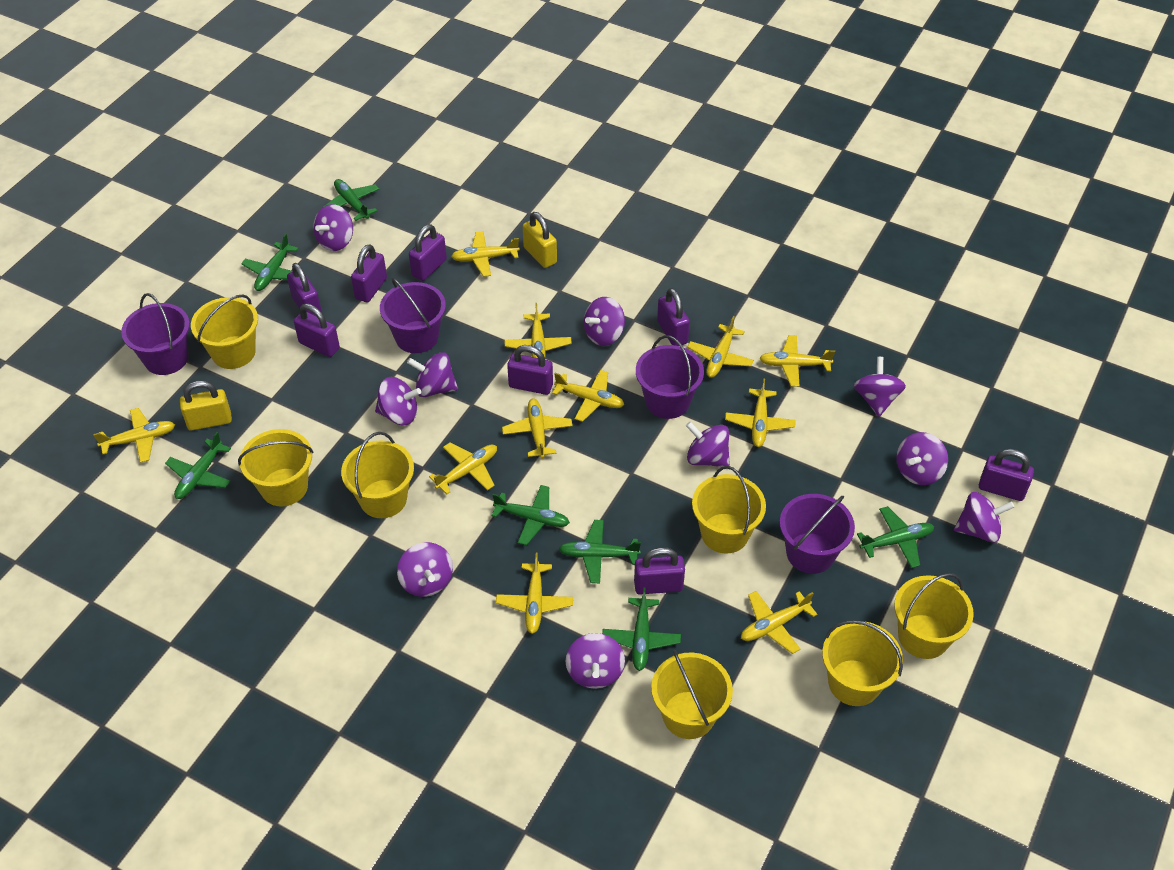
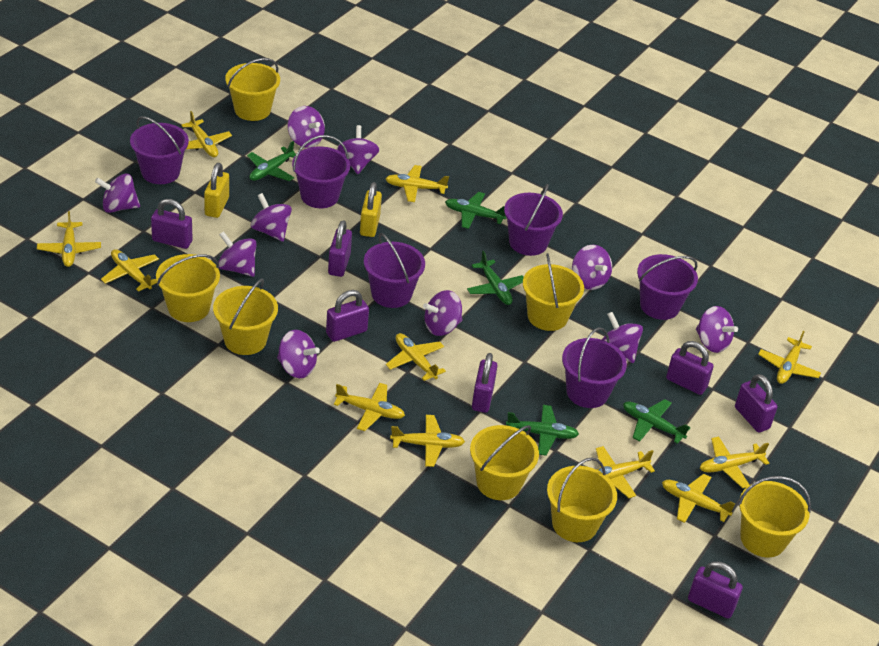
green plane: 7 -> 5
purple bucket: 4 -> 6
purple padlock: 8 -> 7

